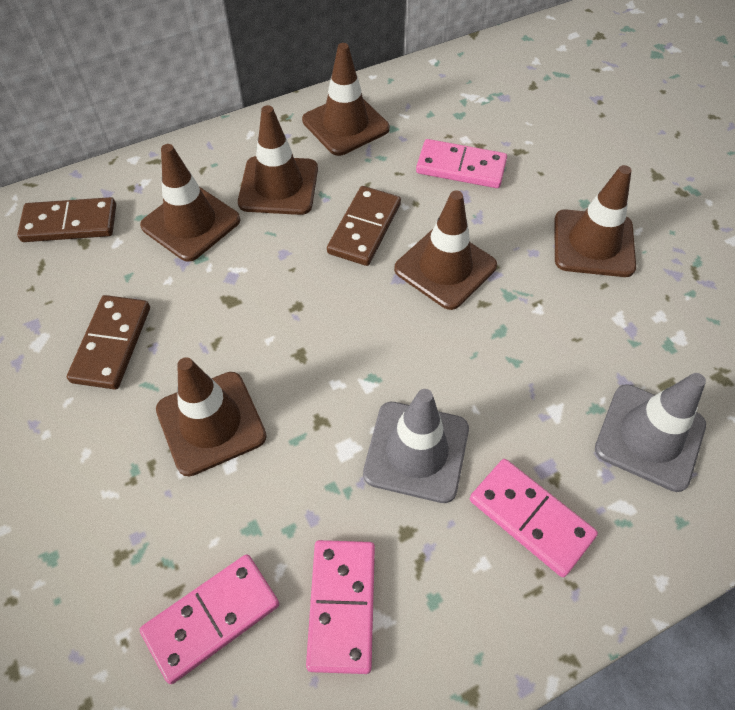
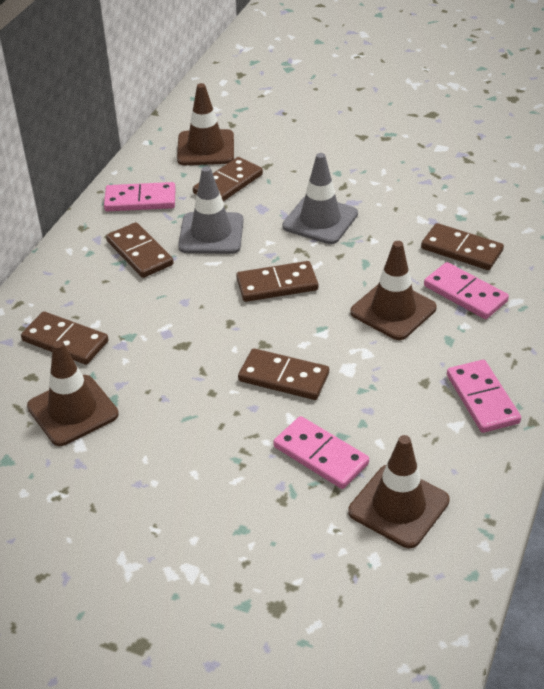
brown domino: 3 -> 6
brown traffic cone: 6 -> 4

